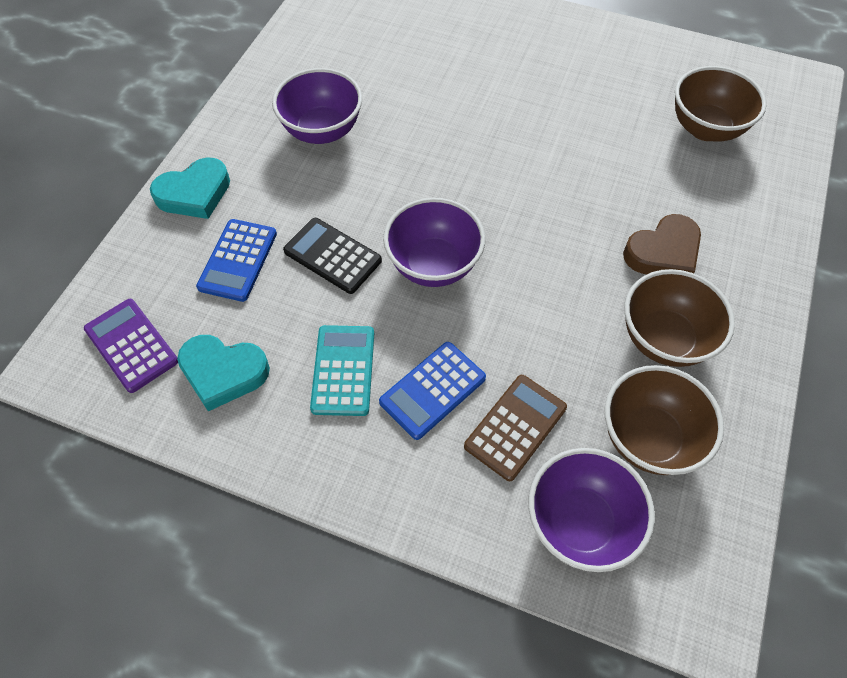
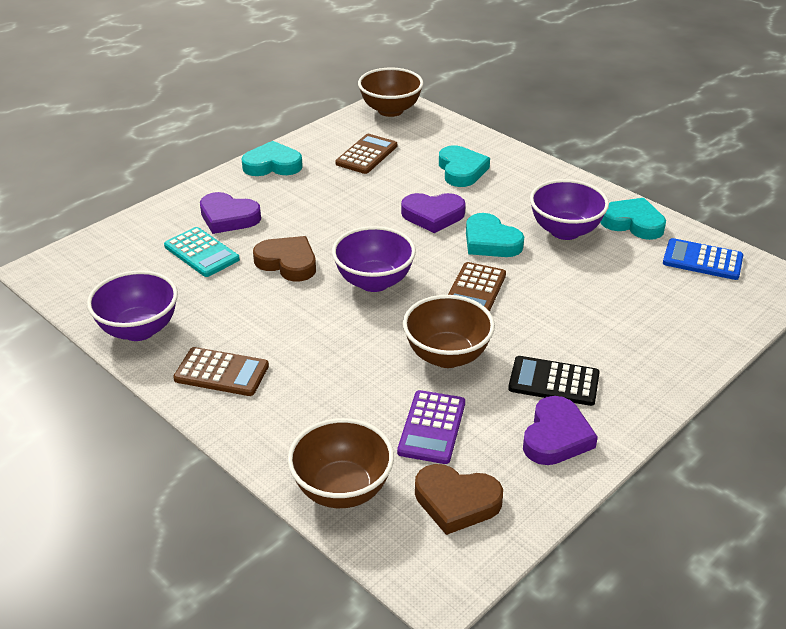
blue calculator: 2 -> 1
brown calculator: 1 -> 3
brown heart: 1 -> 2
purple heart: 0 -> 3
turquoise heart: 2 -> 4

